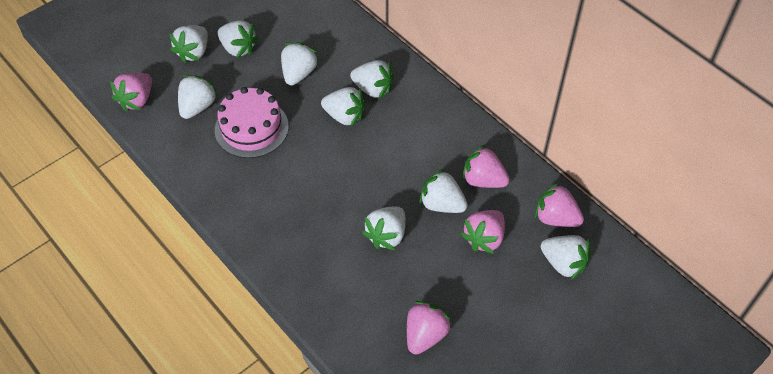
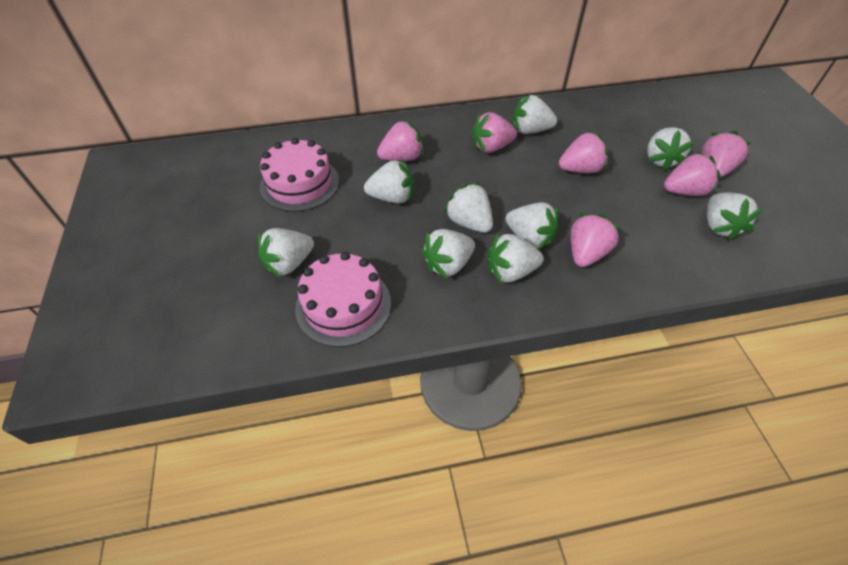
pink cake: 1 -> 2
pink strawberry: 5 -> 6

